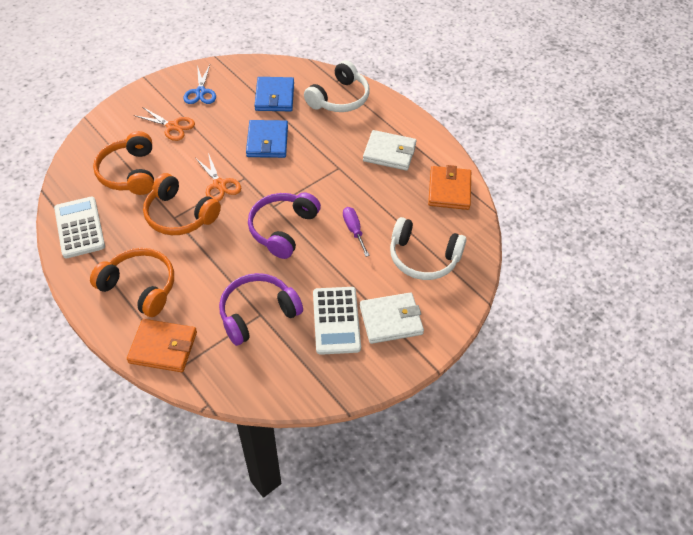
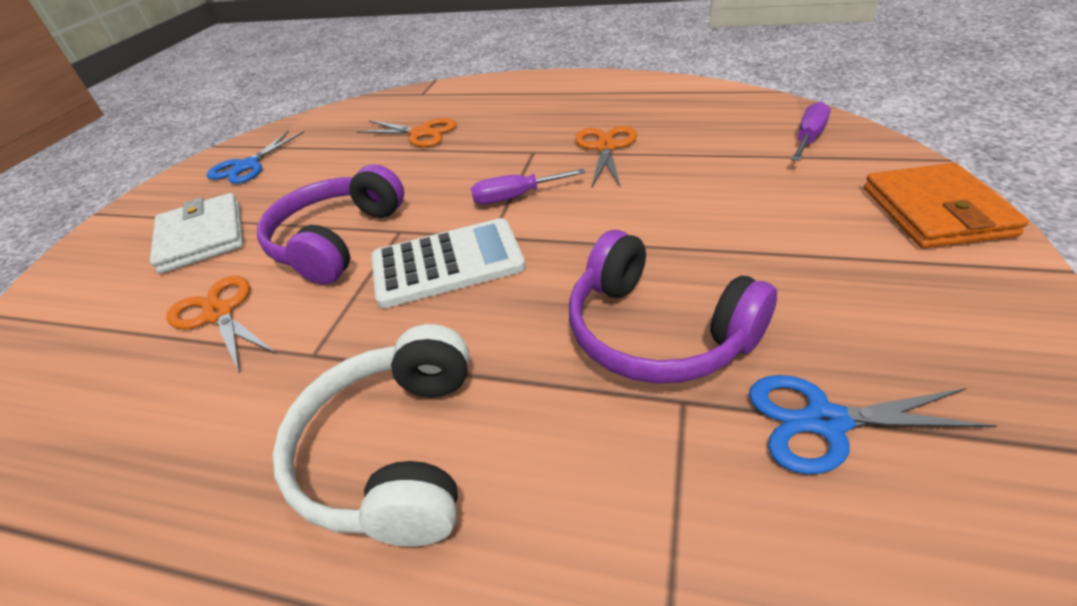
blue scissors: 1 -> 2
blue wallet: 2 -> 0
orange headphones: 3 -> 0
orange scissors: 2 -> 3
orange wallet: 2 -> 1
purple screwdriver: 1 -> 2
white calculator: 2 -> 1
white headphones: 2 -> 1
white wallet: 2 -> 1

